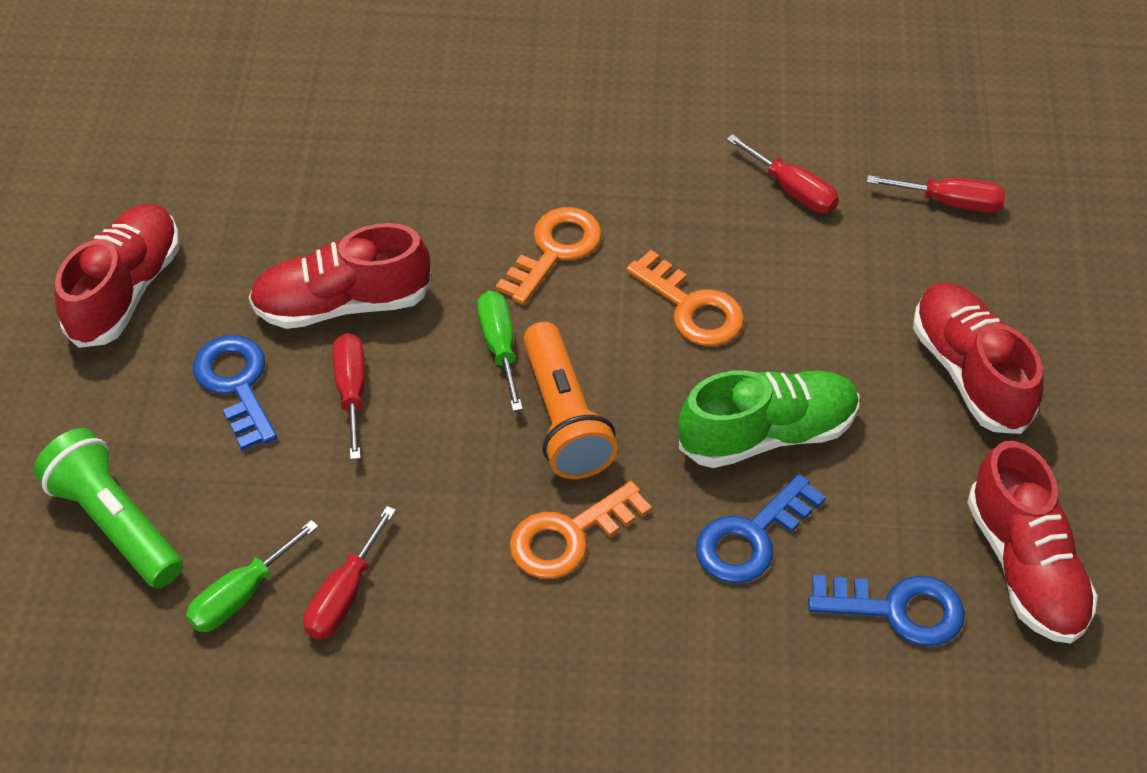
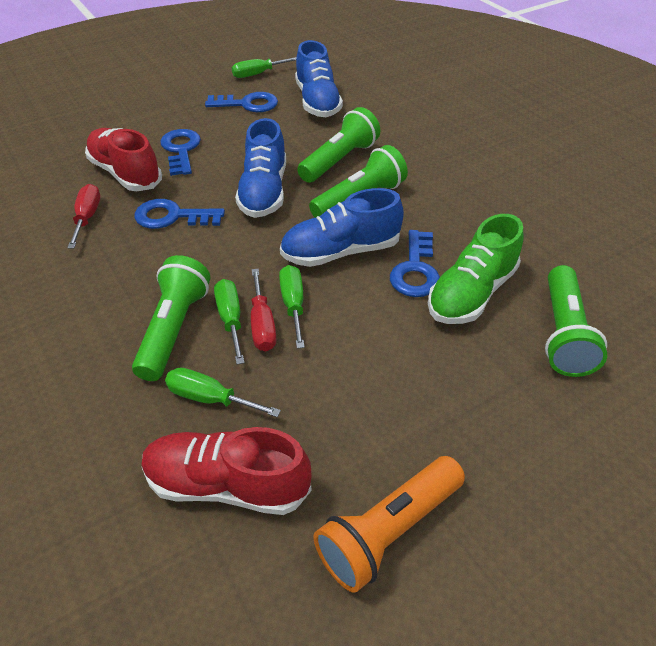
blue key: 3 -> 4
blue shoe: 0 -> 3
green flashlight: 1 -> 4
green screwdriver: 2 -> 4
orange key: 3 -> 0
red screwdriver: 4 -> 2
red shoe: 4 -> 2

